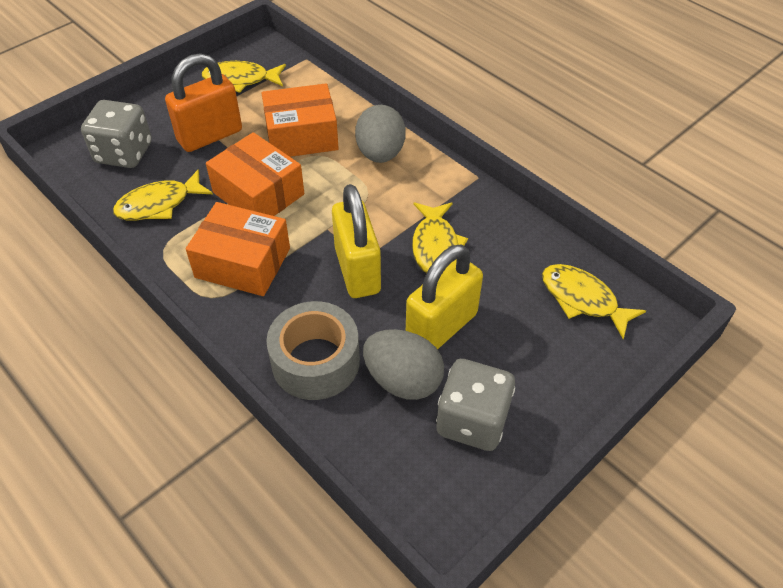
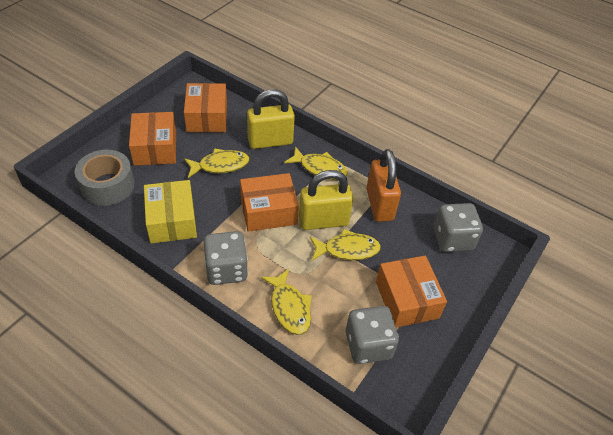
grey dice: 2 -> 3
grey egg: 2 -> 0
orange box: 3 -> 4
yellow box: 0 -> 1

